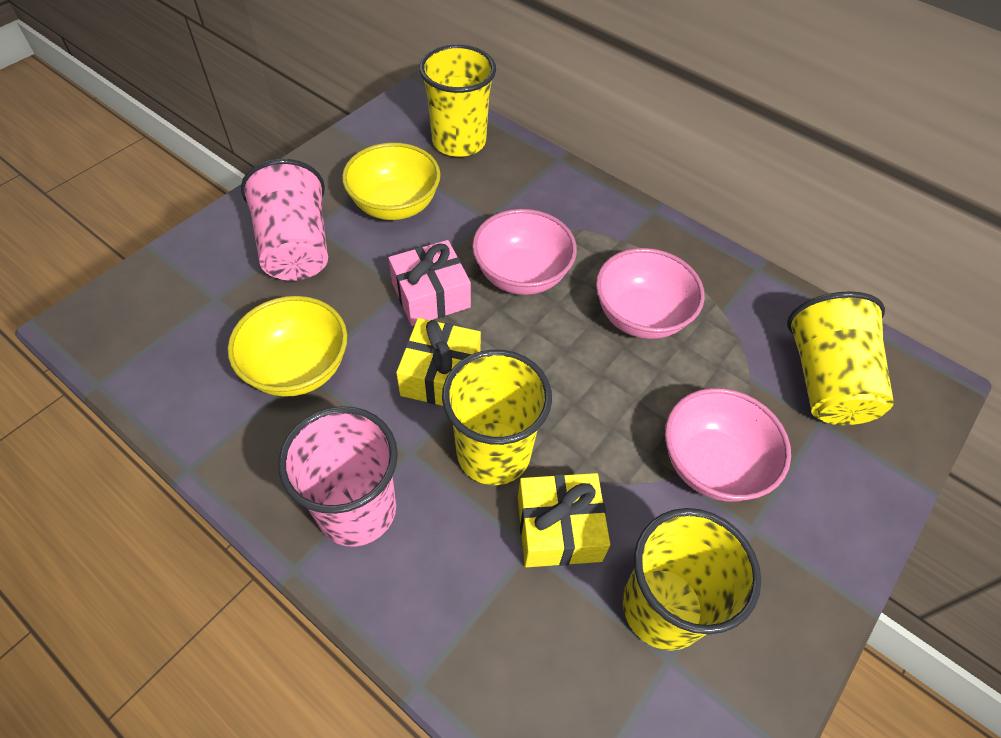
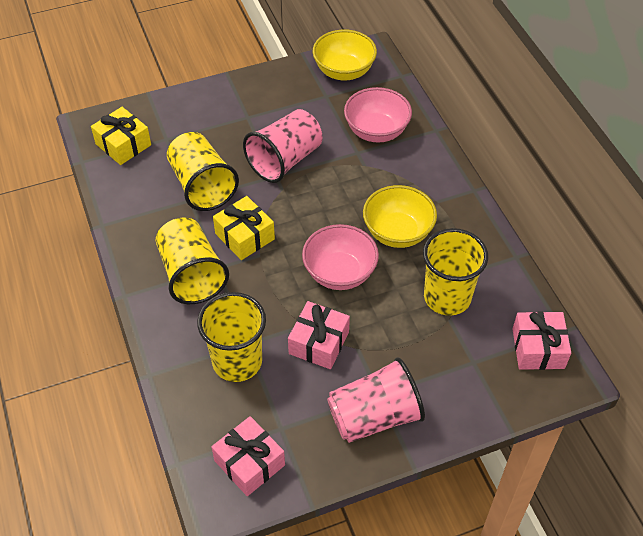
pink bowl: 3 -> 2
pink gift: 1 -> 3

